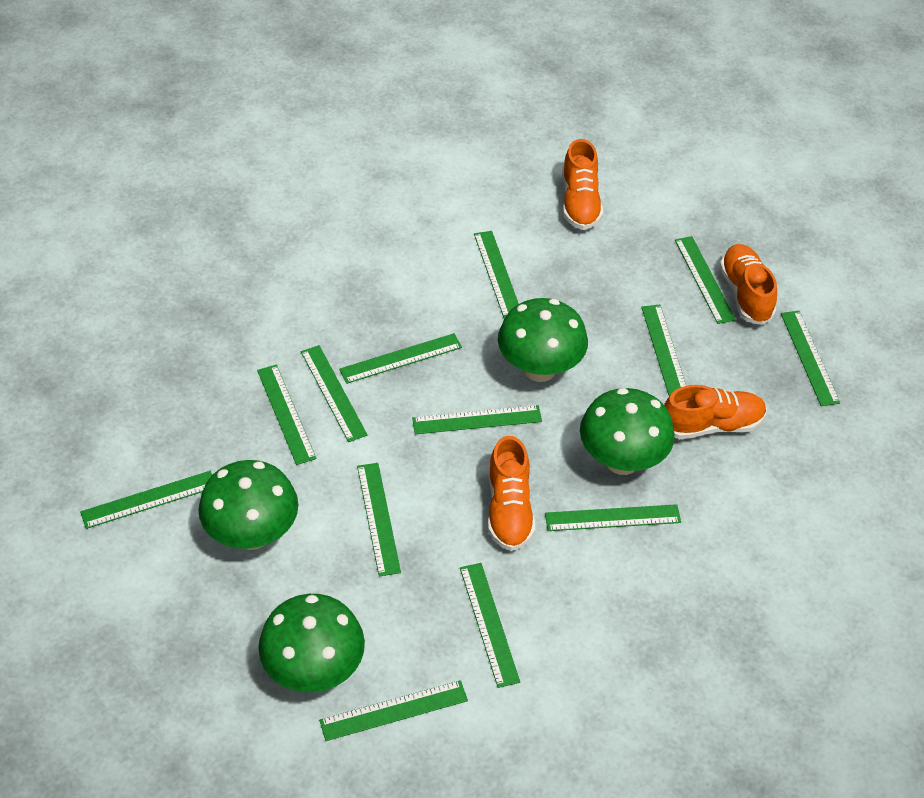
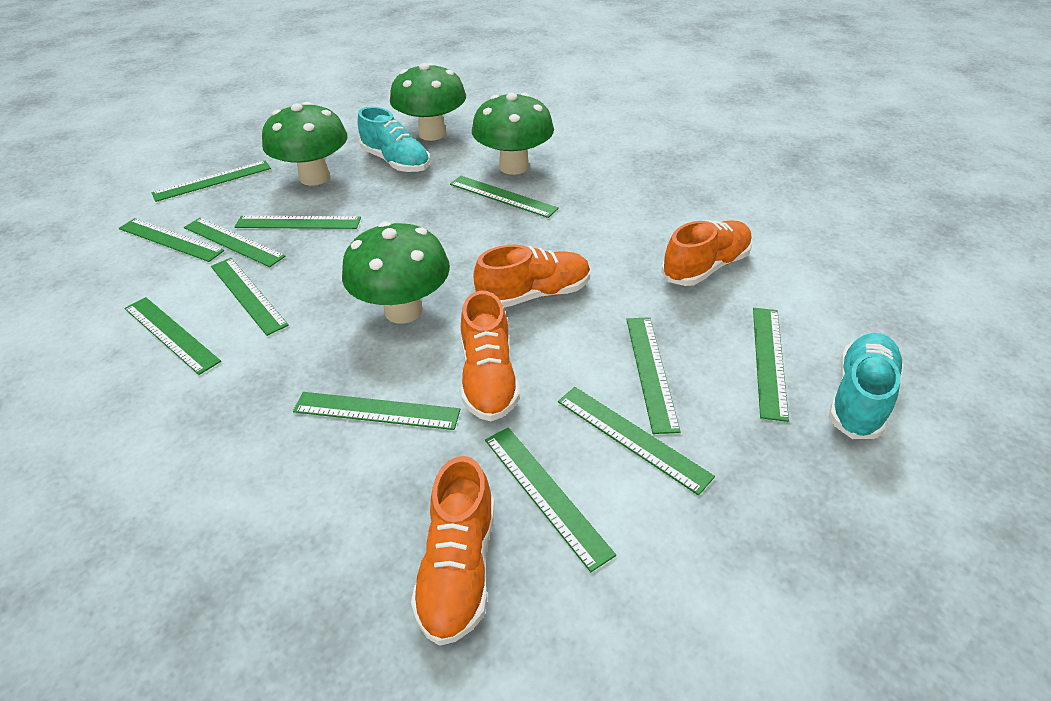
green ruler: 13 -> 12
turquoise shoe: 0 -> 2

